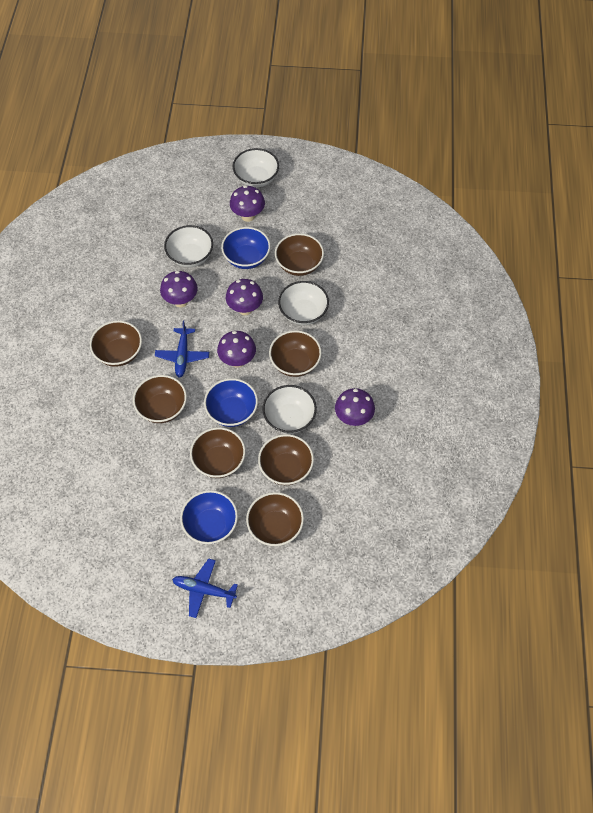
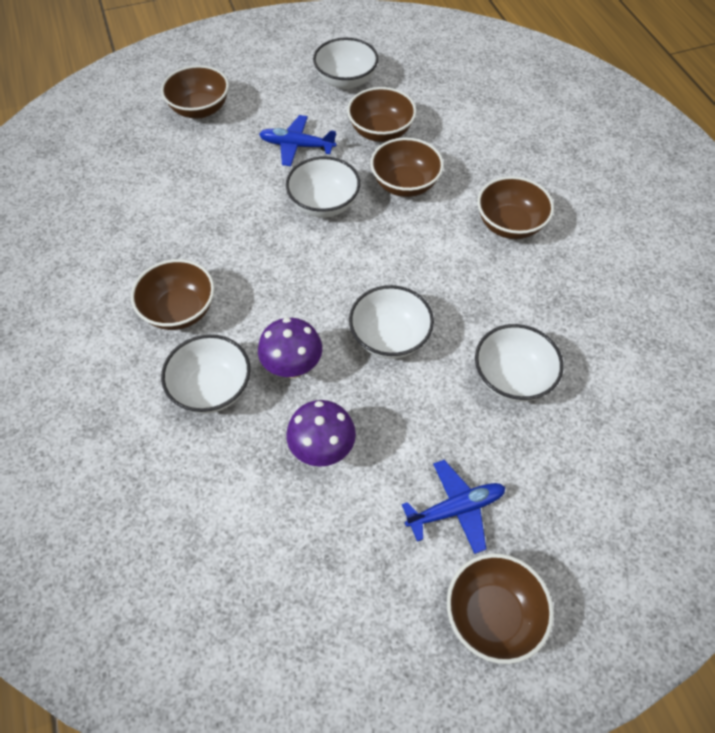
blue bowl: 3 -> 0
brown bowl: 7 -> 6
purple mushroom: 5 -> 2
white bowl: 4 -> 5

